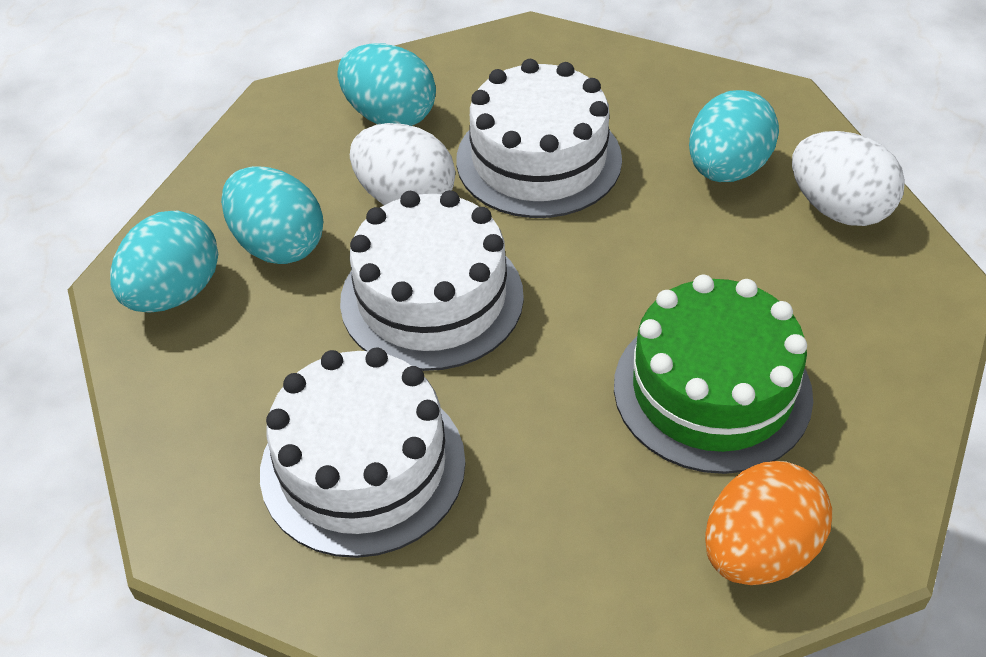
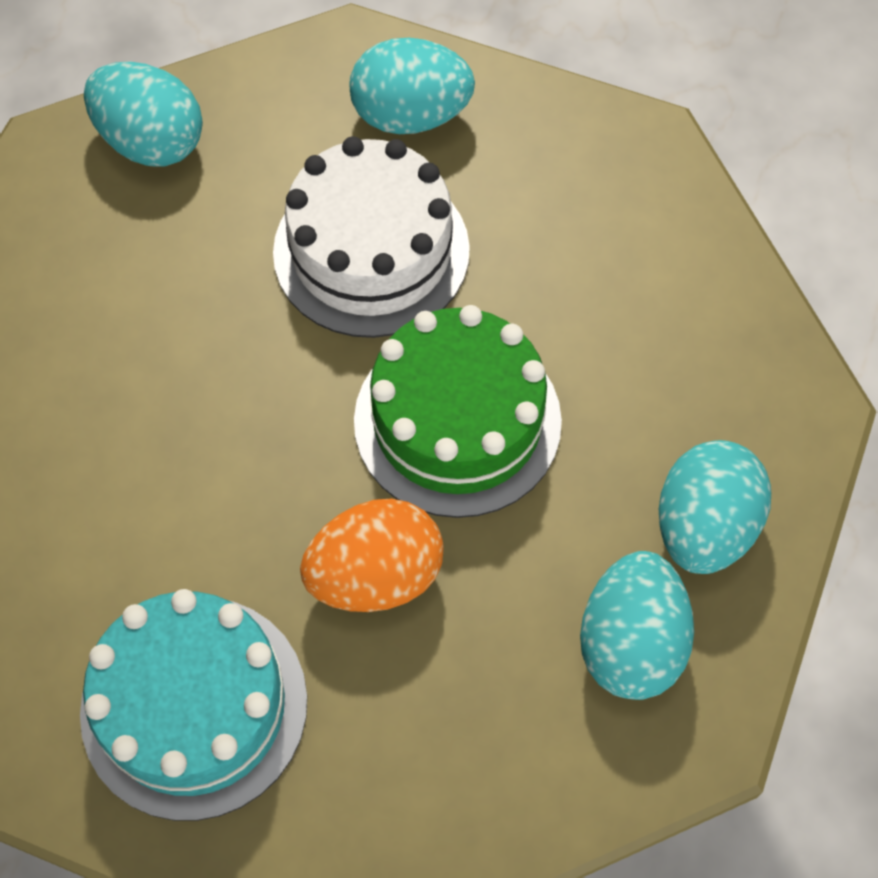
turquoise cake: 0 -> 1
white cake: 3 -> 1
white egg: 2 -> 0

